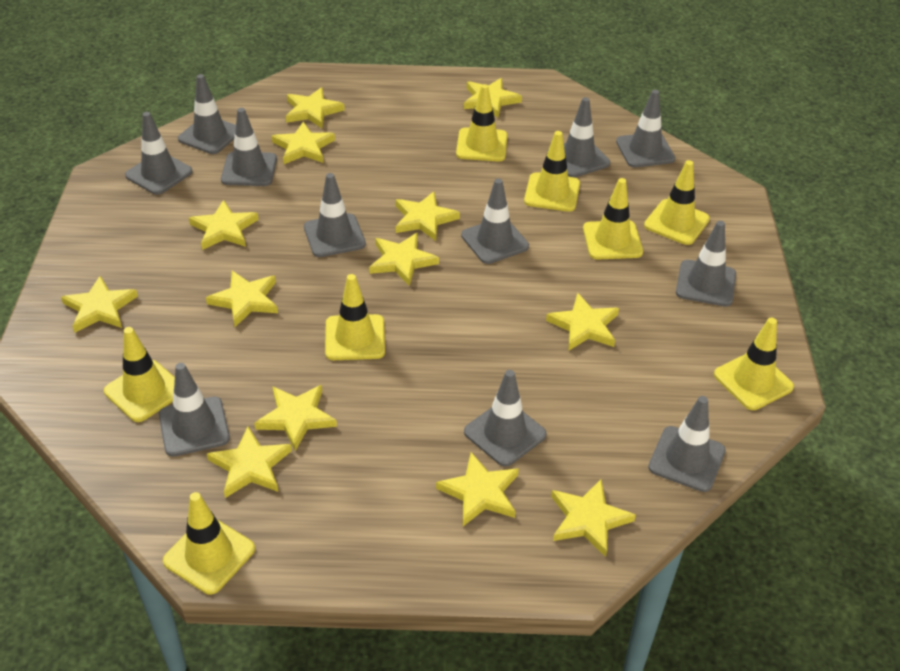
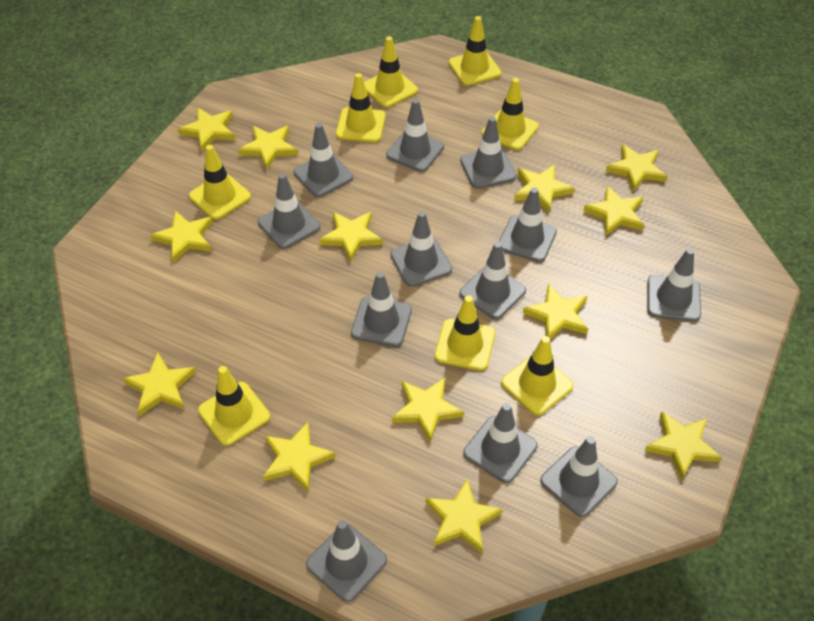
grey traffic cone: 11 -> 12

